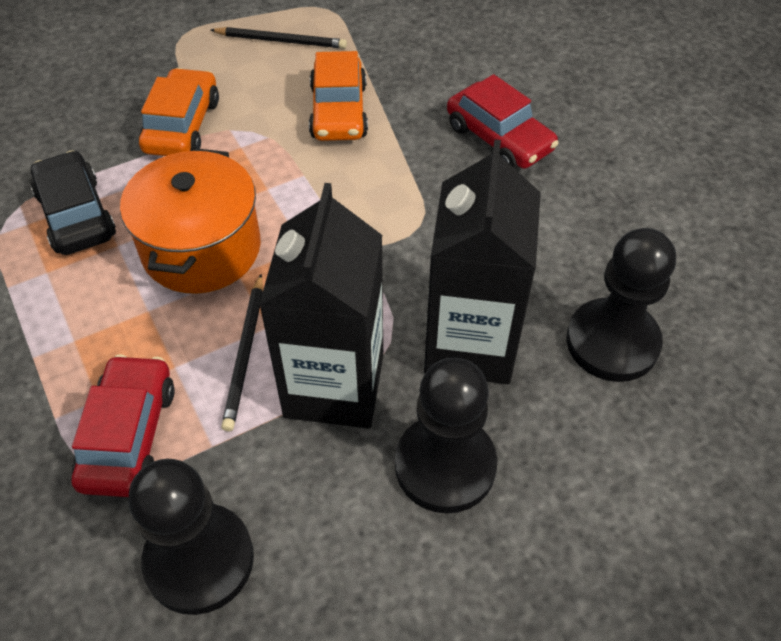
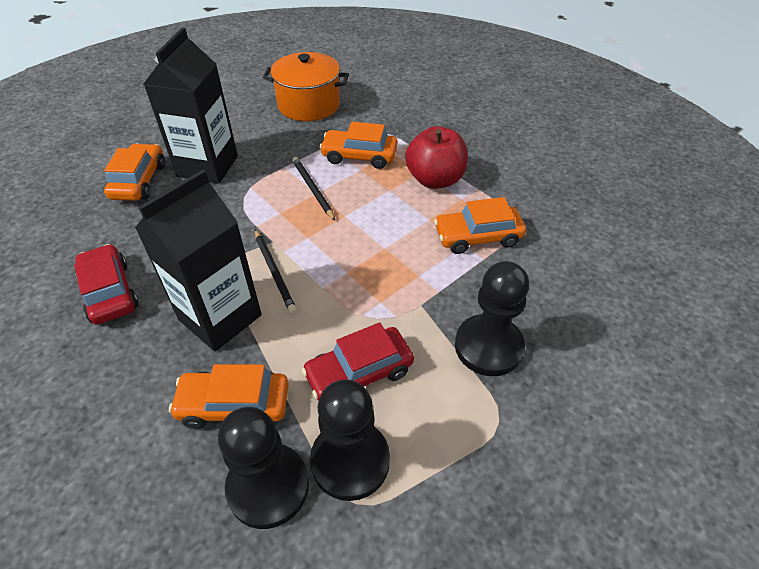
black car: 1 -> 0
orange car: 2 -> 4
red apple: 0 -> 1

